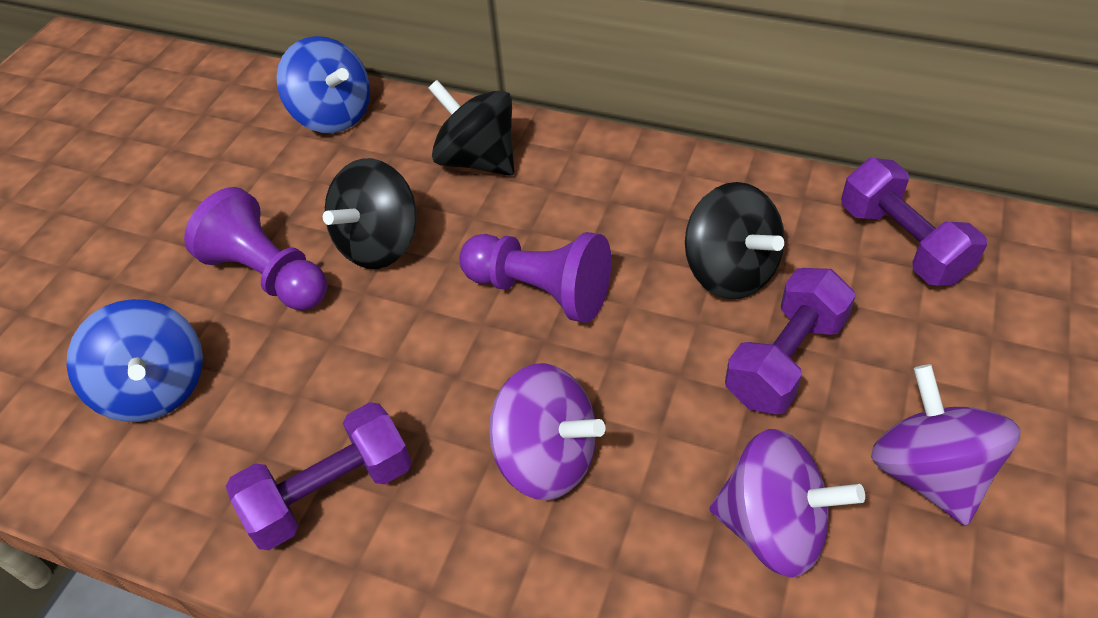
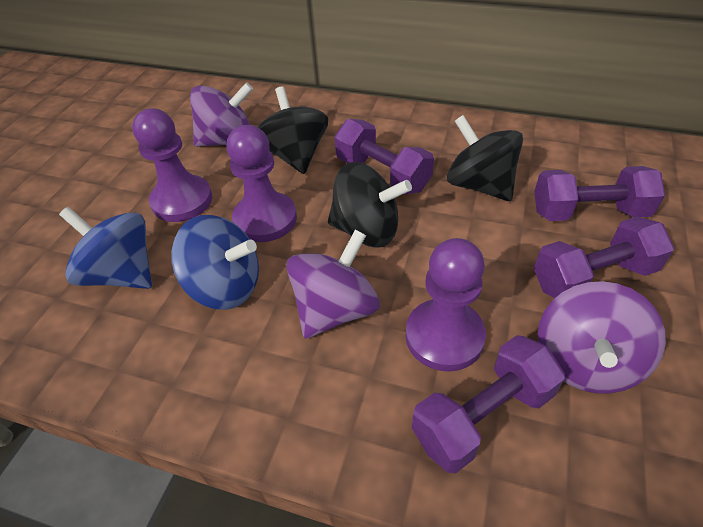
purple dumbbell: 3 -> 4
purple pawn: 2 -> 3

